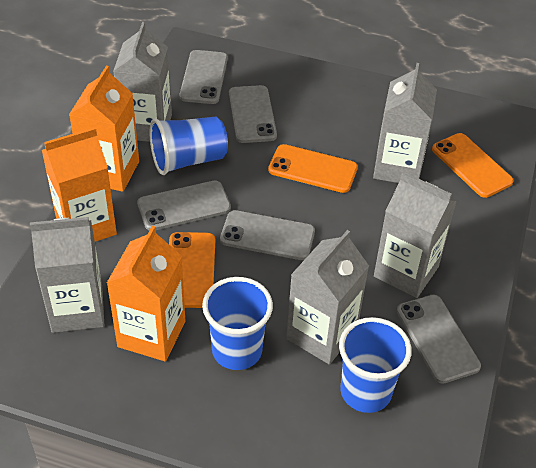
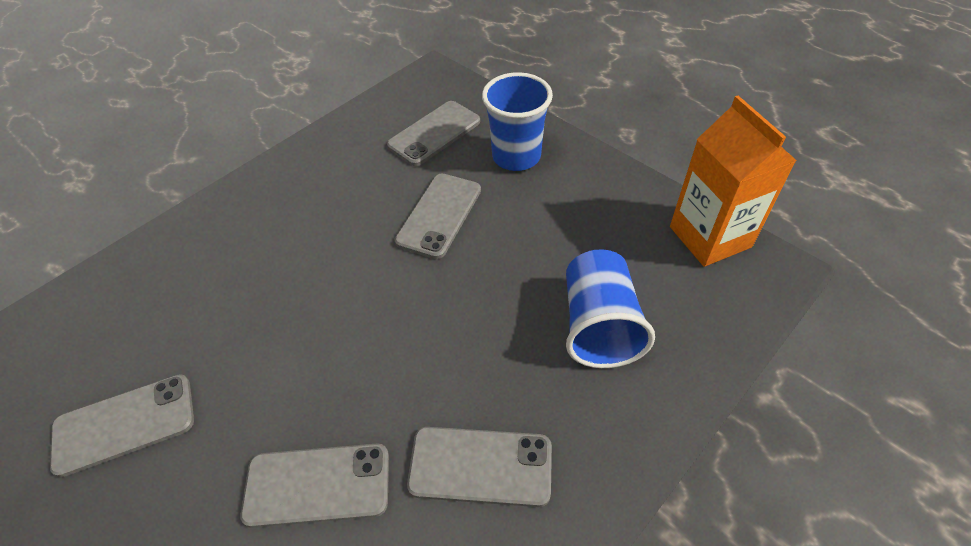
blue cup: 3 -> 2
grey carton: 5 -> 0
orange carton: 3 -> 1
orange phone: 3 -> 0

